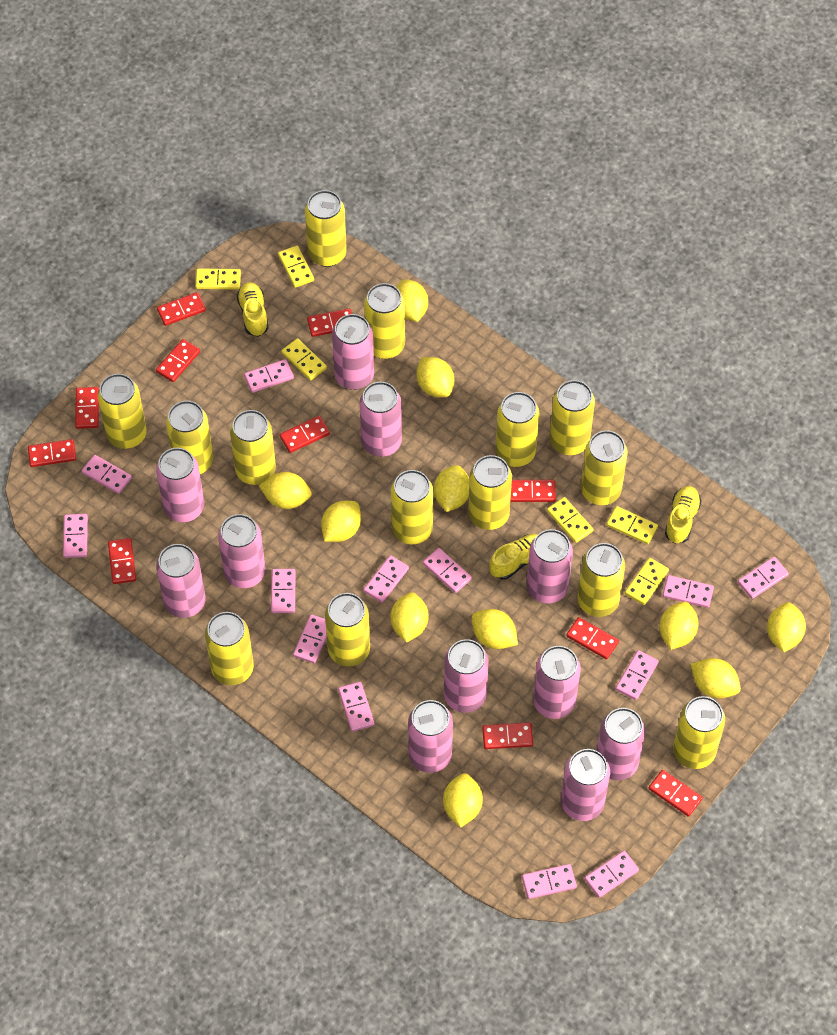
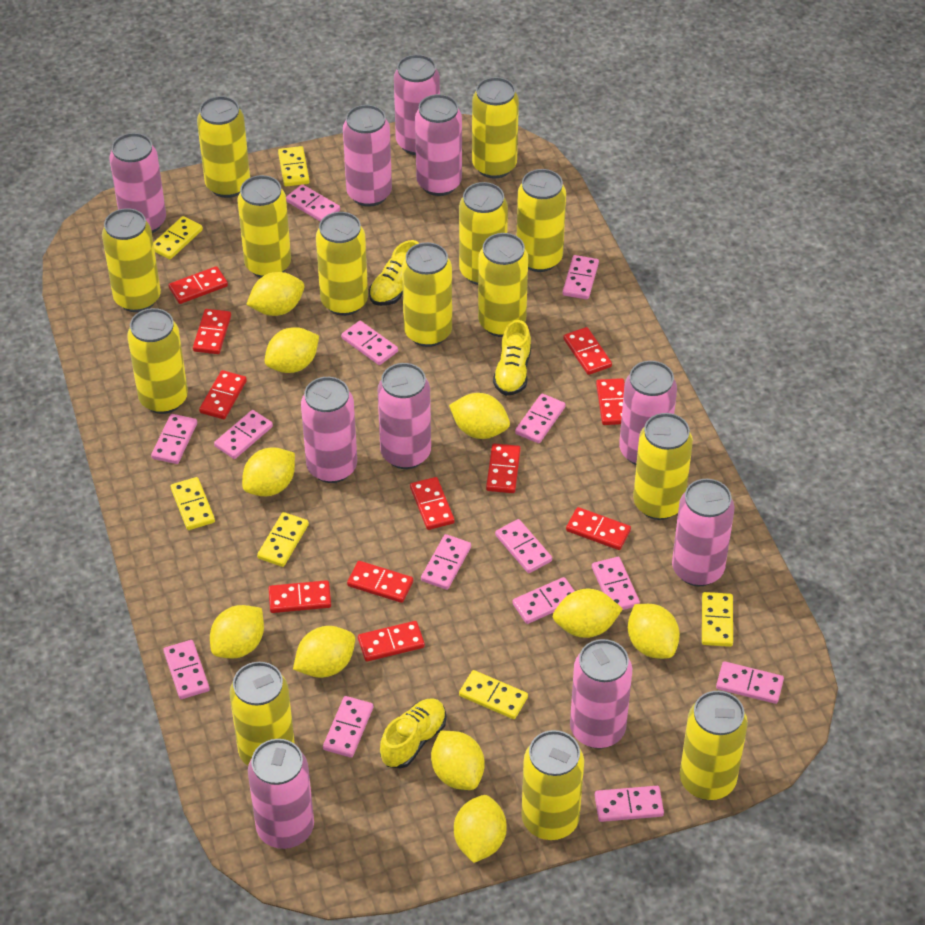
pink can: 11 -> 10
pink domino: 13 -> 14
yellow lemon: 11 -> 10

